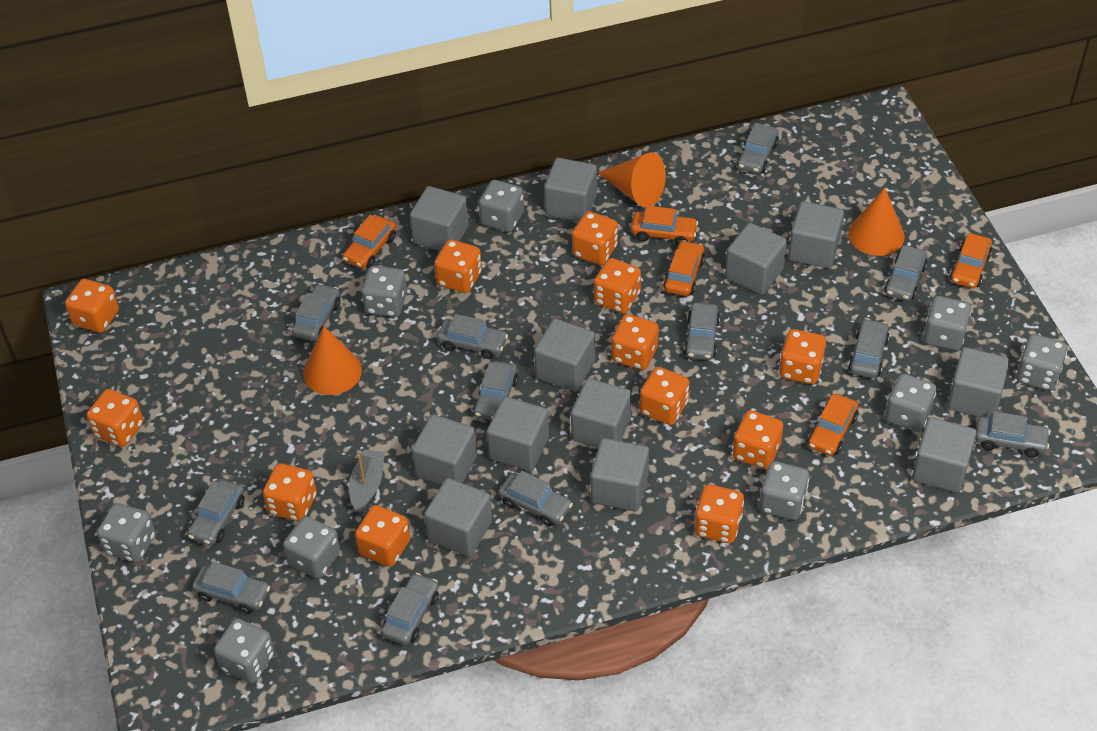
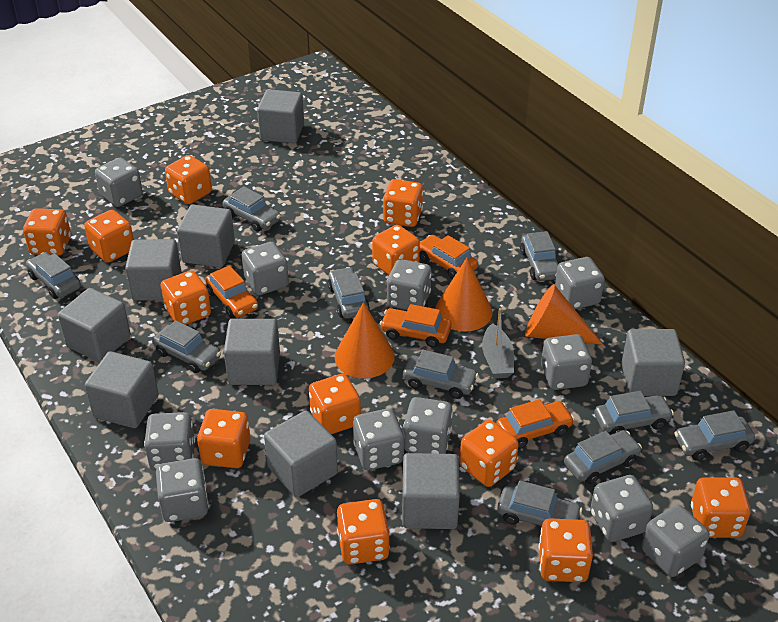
grey car: 12 -> 10
grey cube: 12 -> 9
grey dice: 9 -> 11
orange car: 5 -> 4

